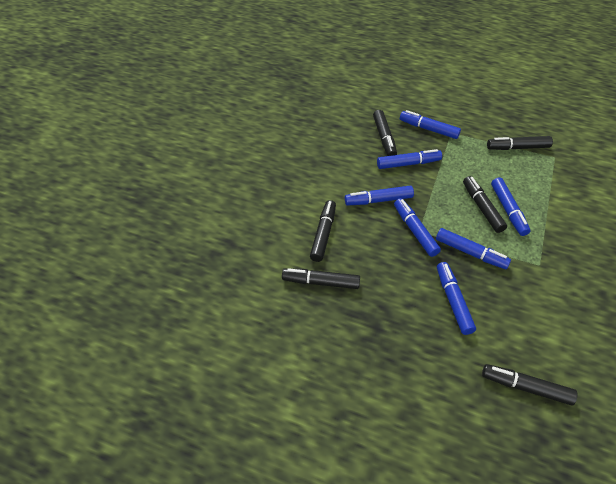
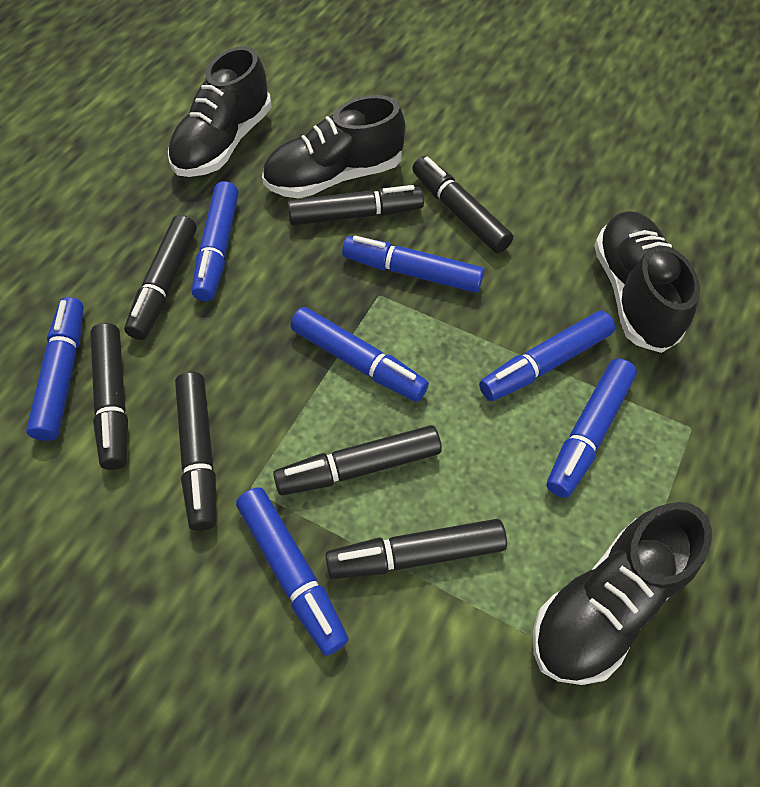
black marker: 6 -> 7
black shoe: 0 -> 4

